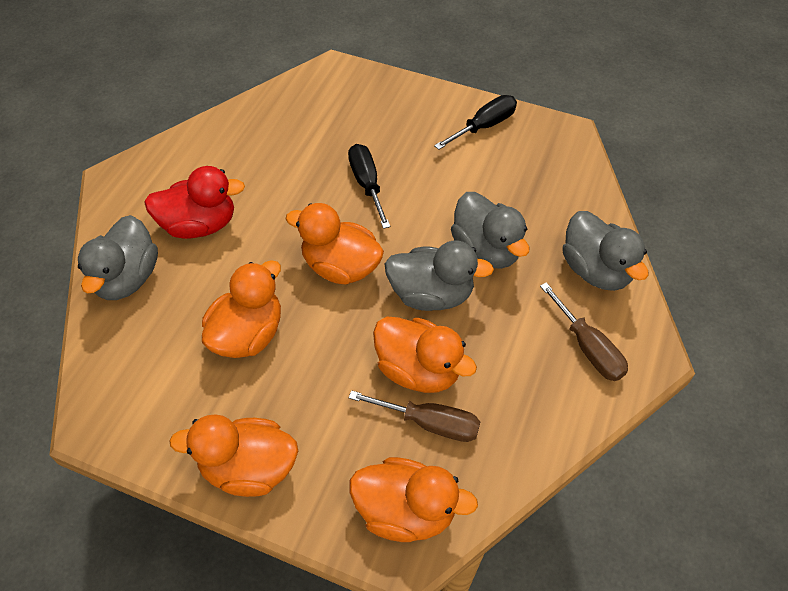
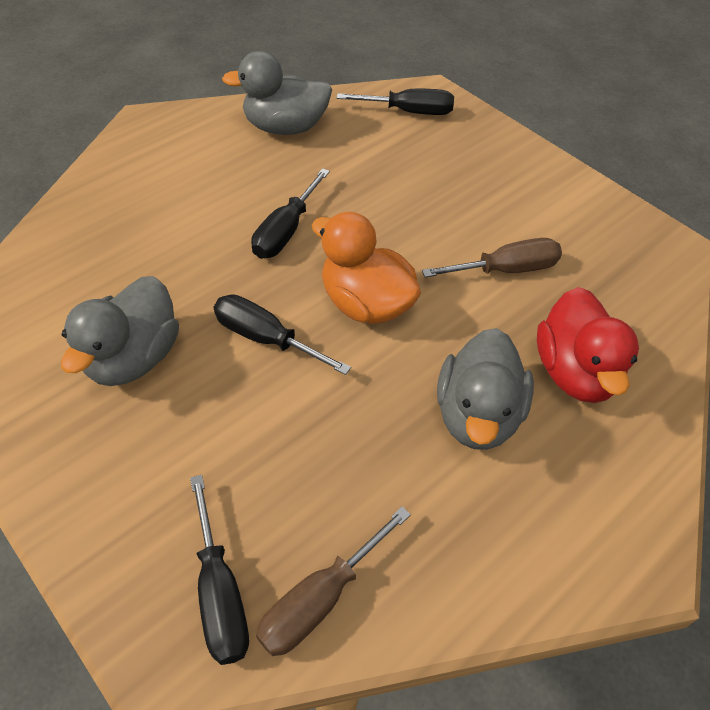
black screwdriver: 2 -> 4
grey duck: 4 -> 3
orange duck: 5 -> 1

